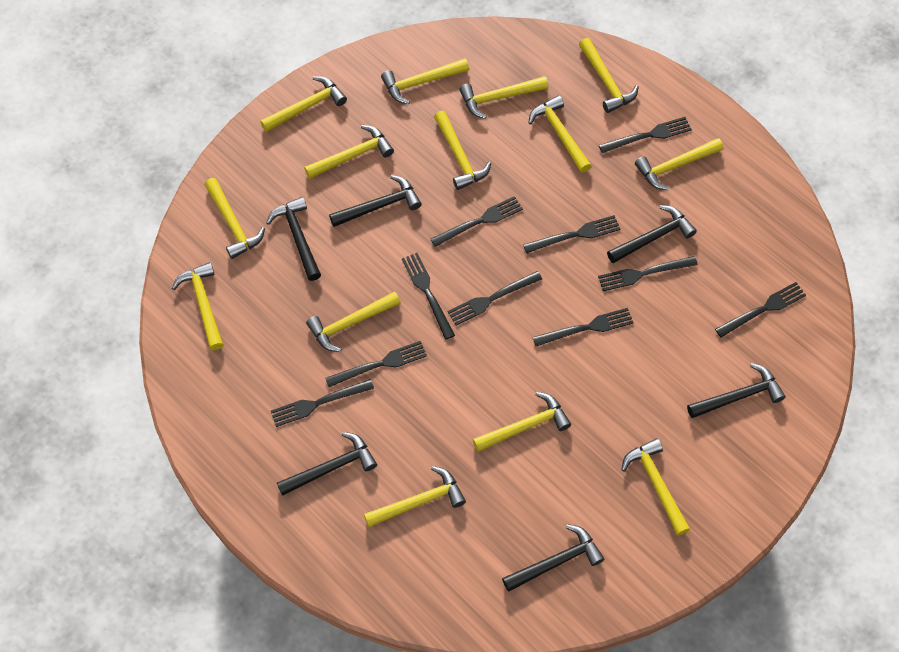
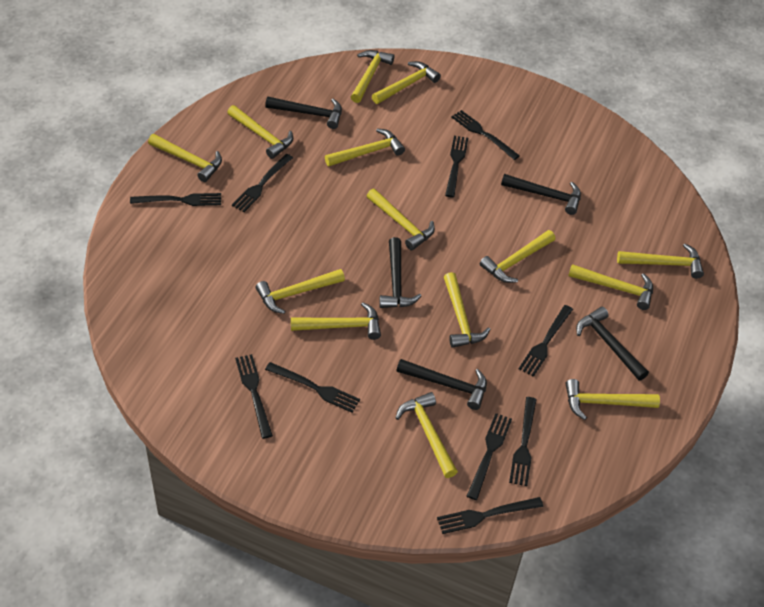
black hammer: 6 -> 5

